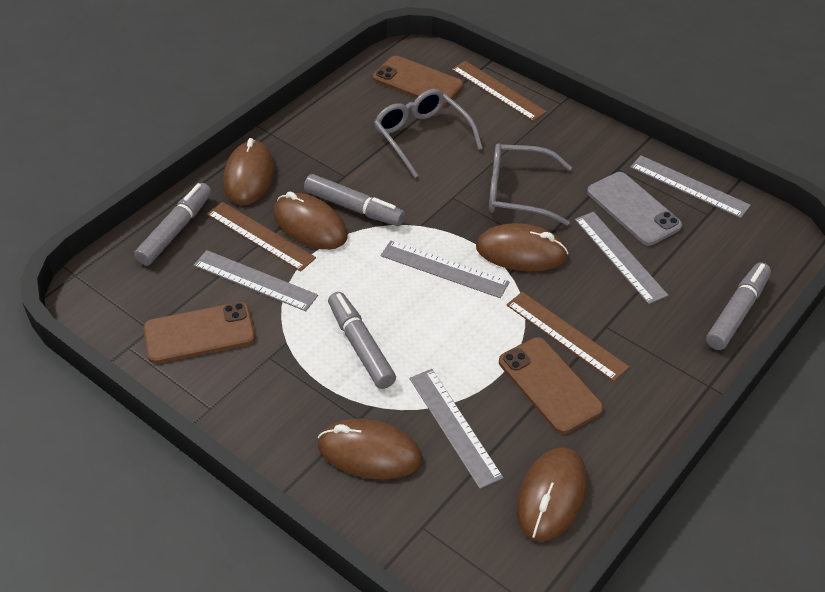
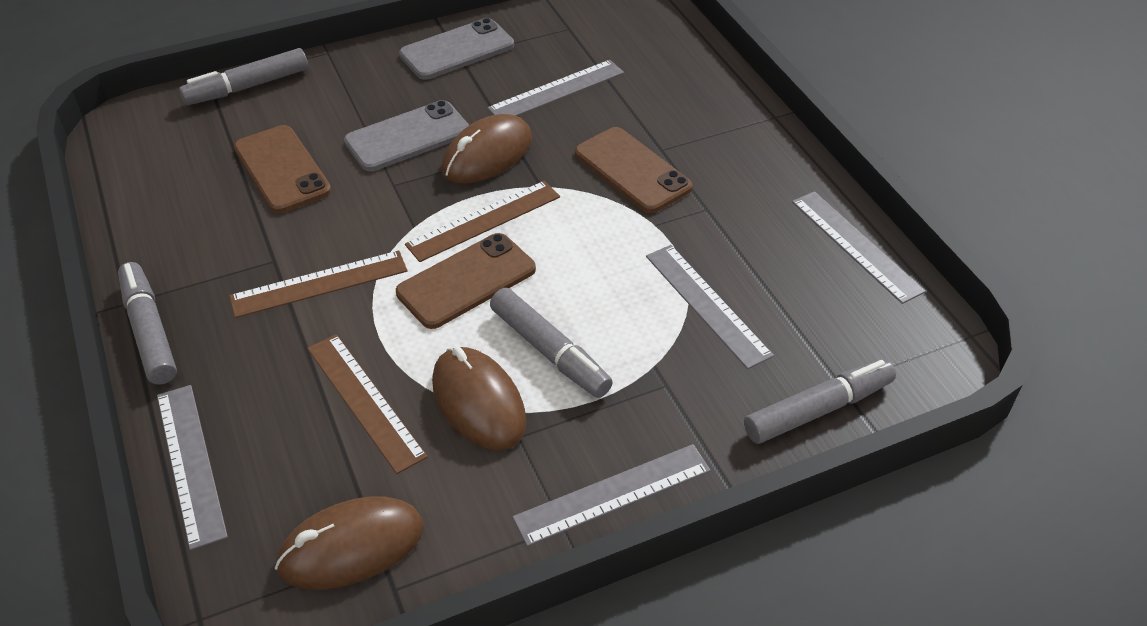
brown mouse: 5 -> 3
grey glasses: 2 -> 0
grey phone: 1 -> 2

